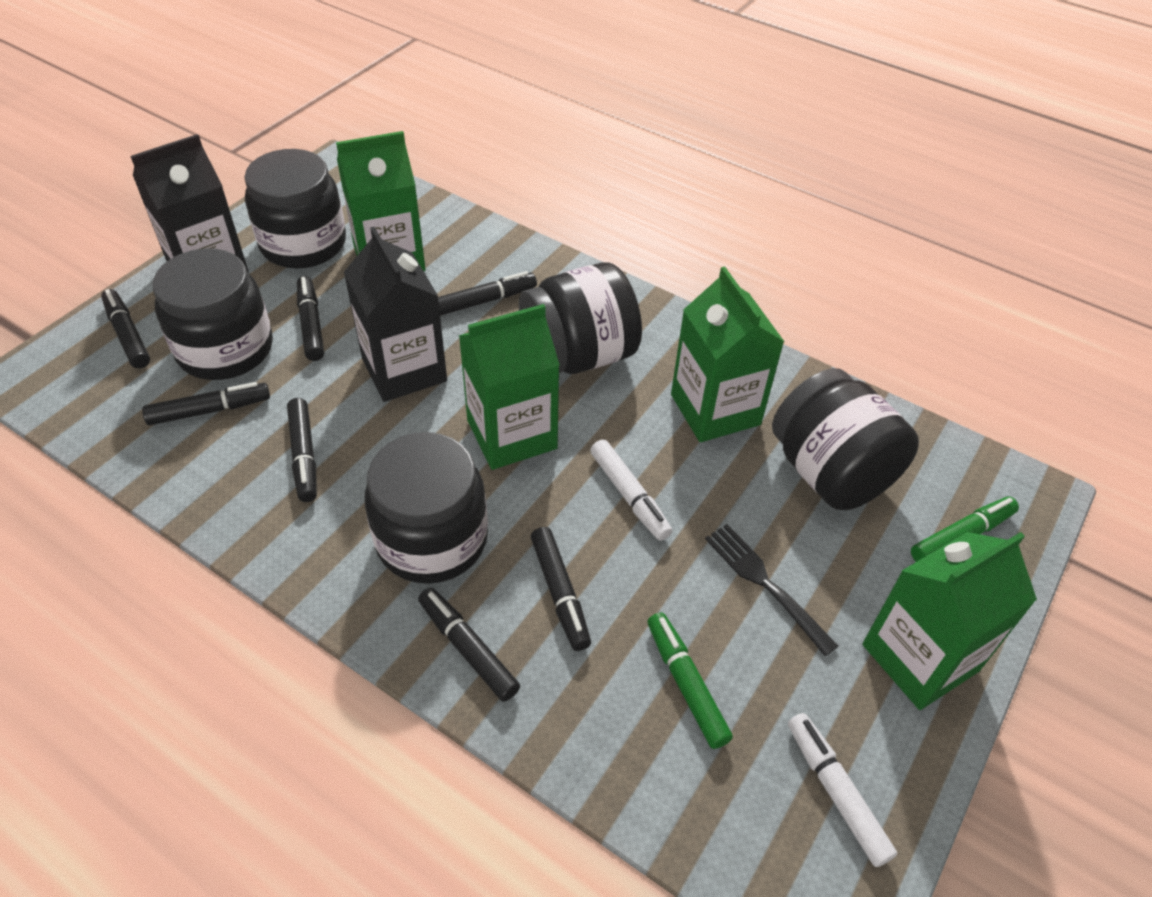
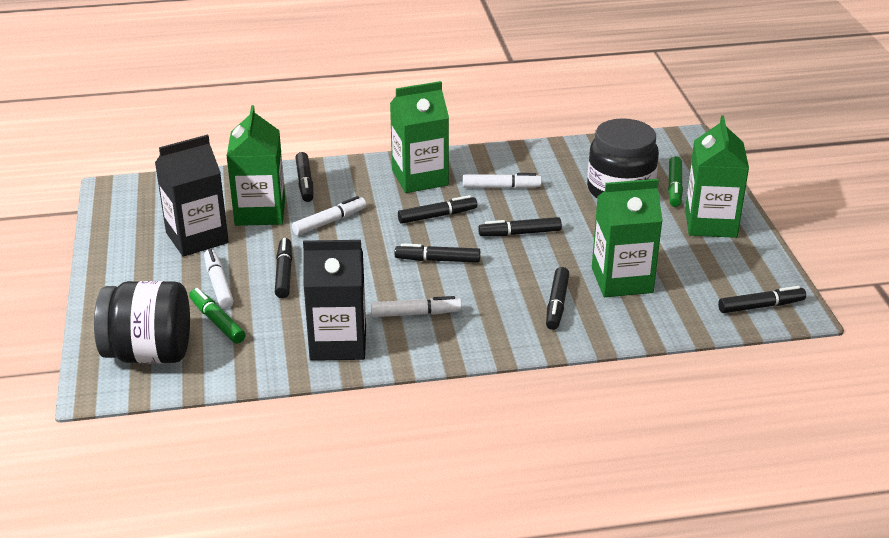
black fork: 1 -> 0
black jar: 5 -> 2
white marker: 2 -> 4

